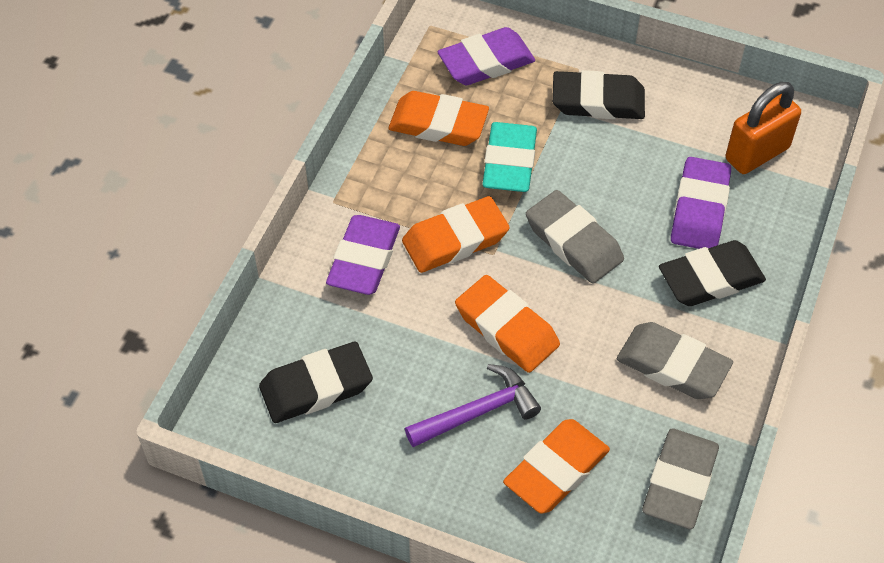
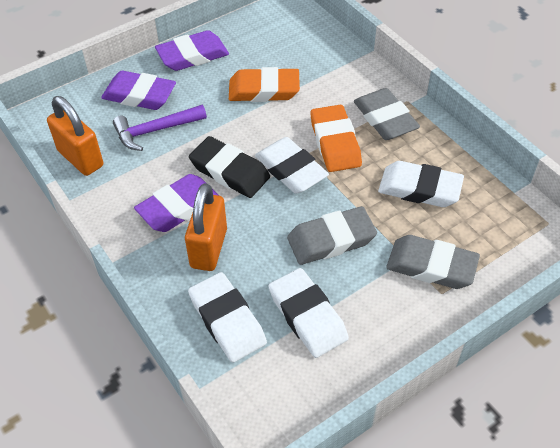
black eraser: 3 -> 1
orange eraser: 4 -> 2
orange padlock: 1 -> 2
turquoise eraser: 1 -> 0
white eraser: 0 -> 4

